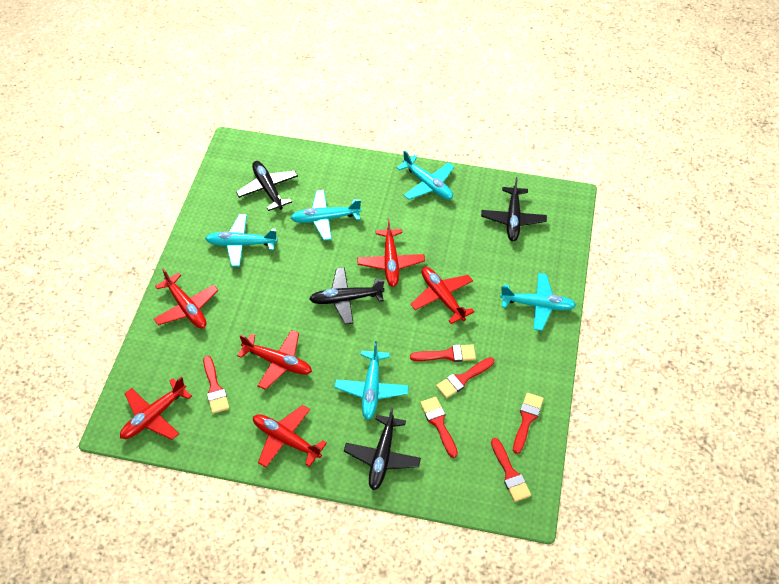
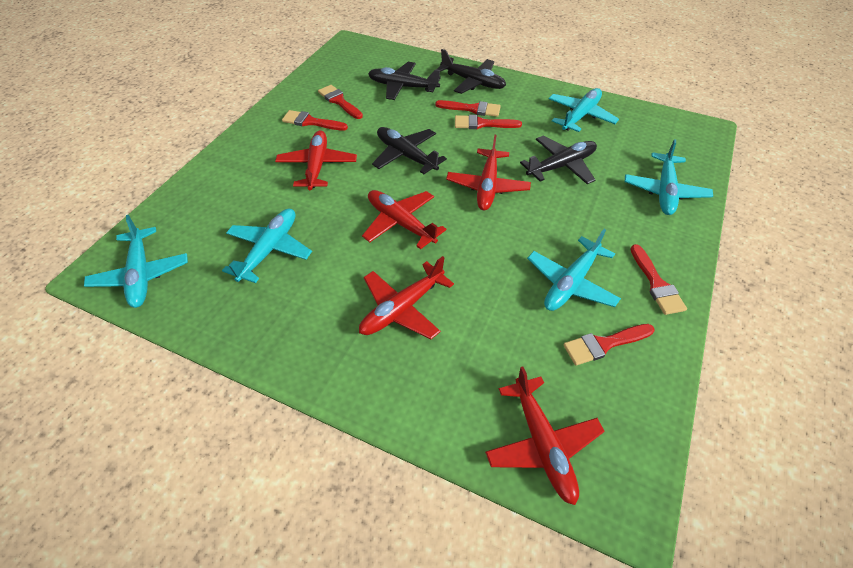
red plane: 6 -> 5

